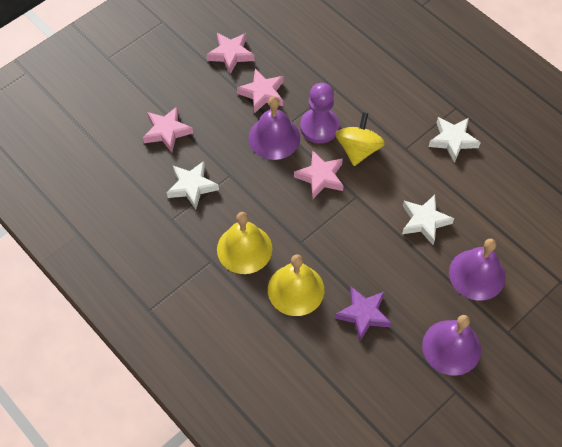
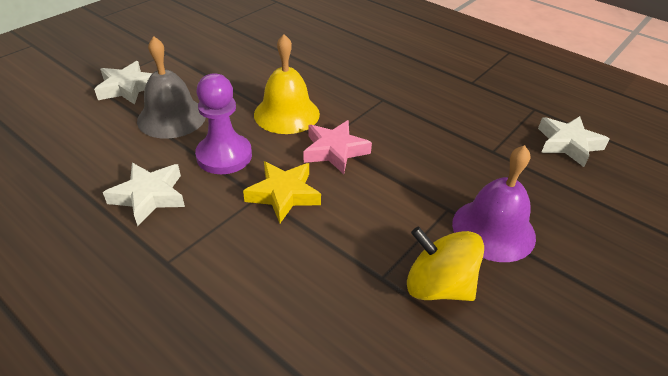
grey bell: 0 -> 1
pink star: 4 -> 1
purple bell: 3 -> 1
purple star: 1 -> 0
yellow bell: 2 -> 1
yellow star: 0 -> 1

